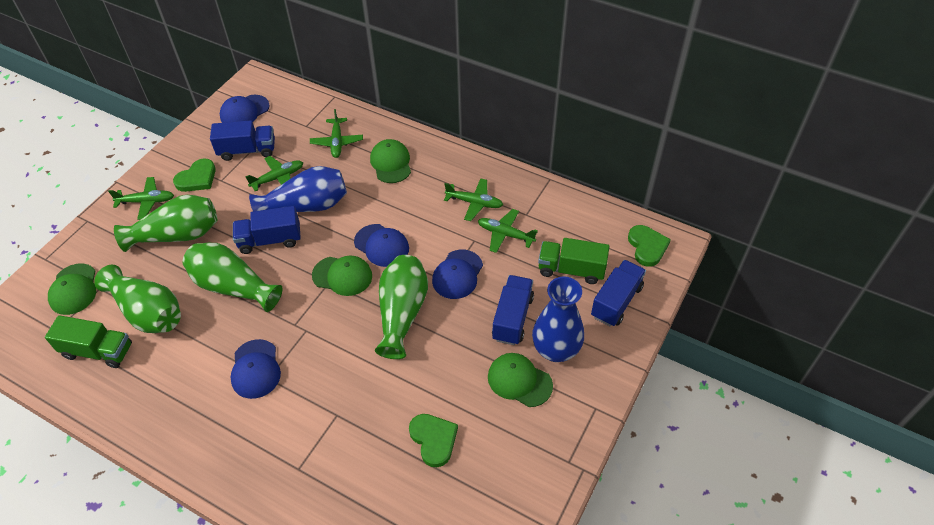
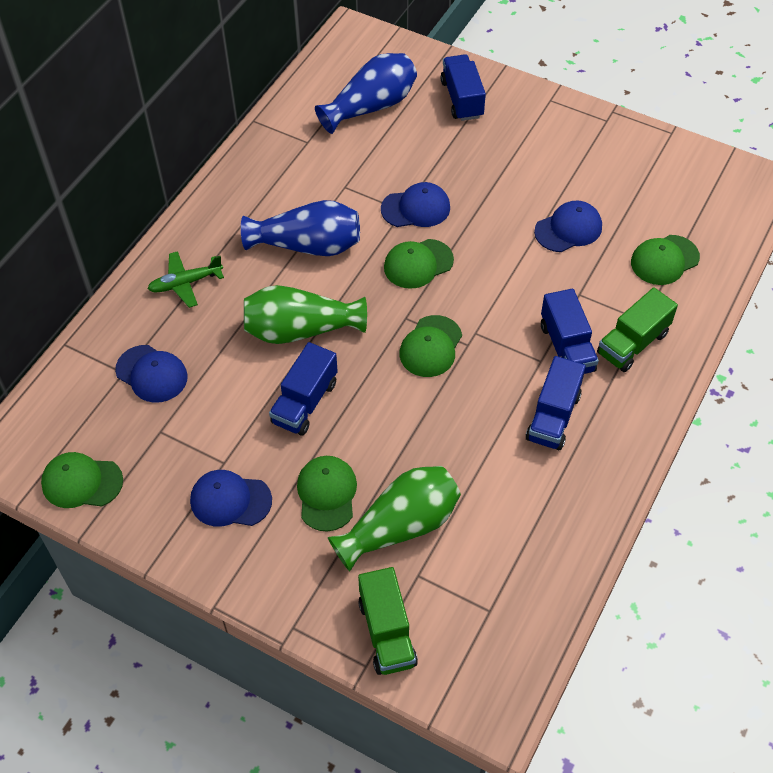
green cap: 4 -> 5
green heart: 3 -> 0
green plane: 5 -> 1
green vase: 4 -> 2

